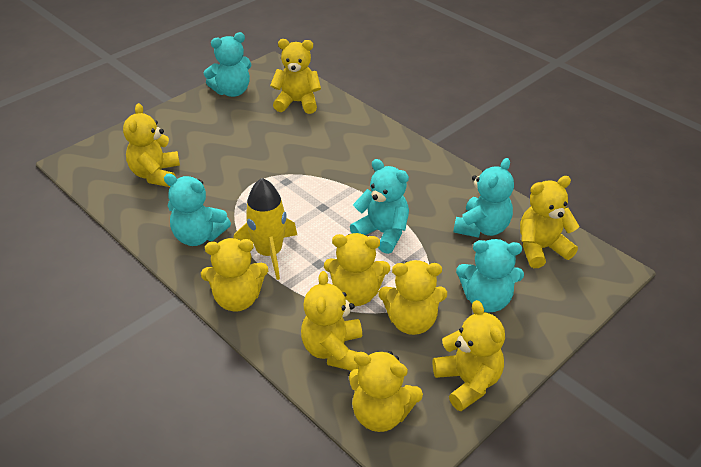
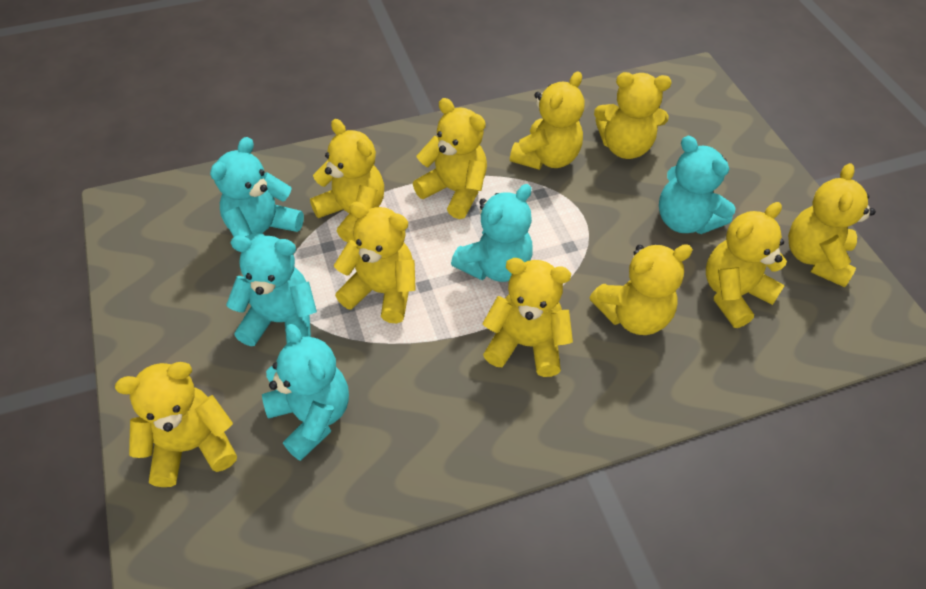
yellow rocket: 1 -> 0
yellow teddy bear: 9 -> 10

